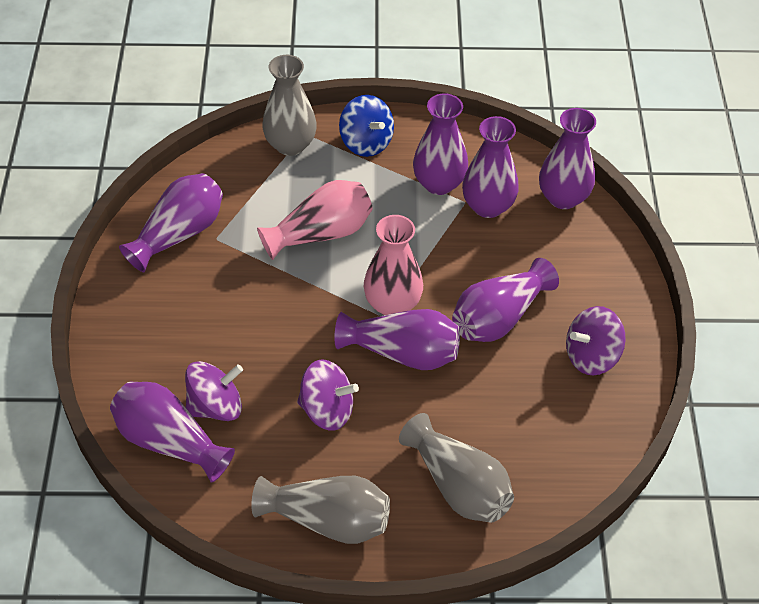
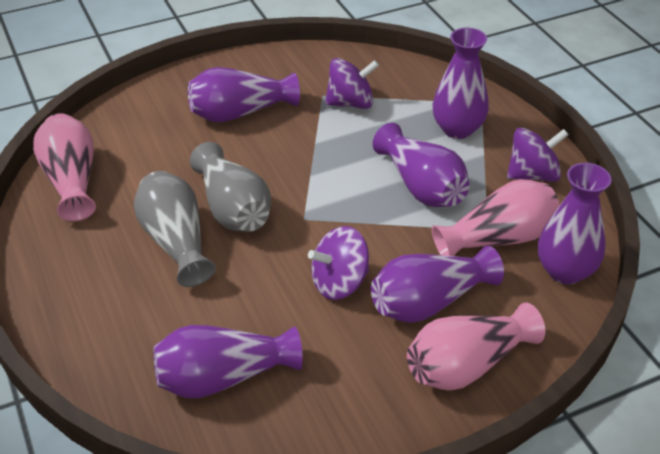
blue spinning top: 1 -> 0
grey vase: 3 -> 2
pink vase: 2 -> 3
purple vase: 7 -> 6

